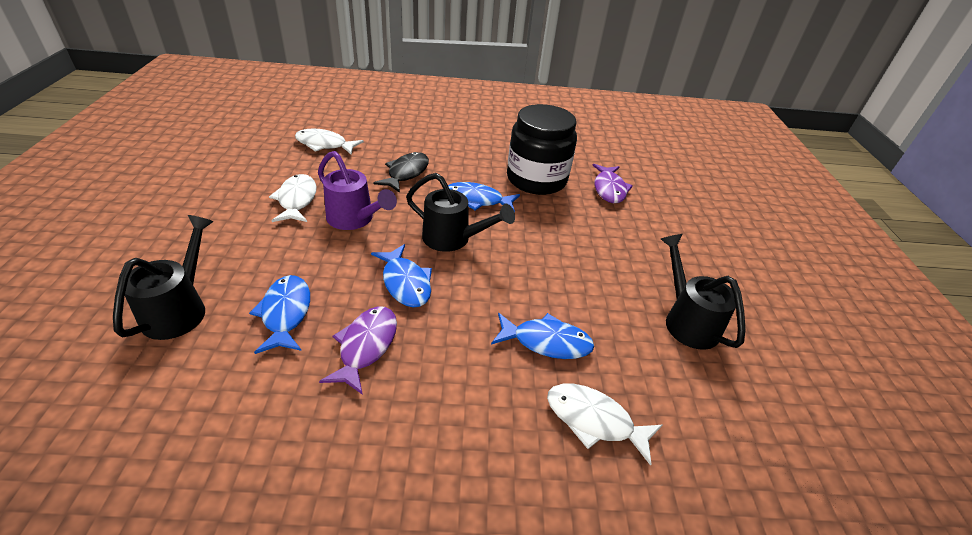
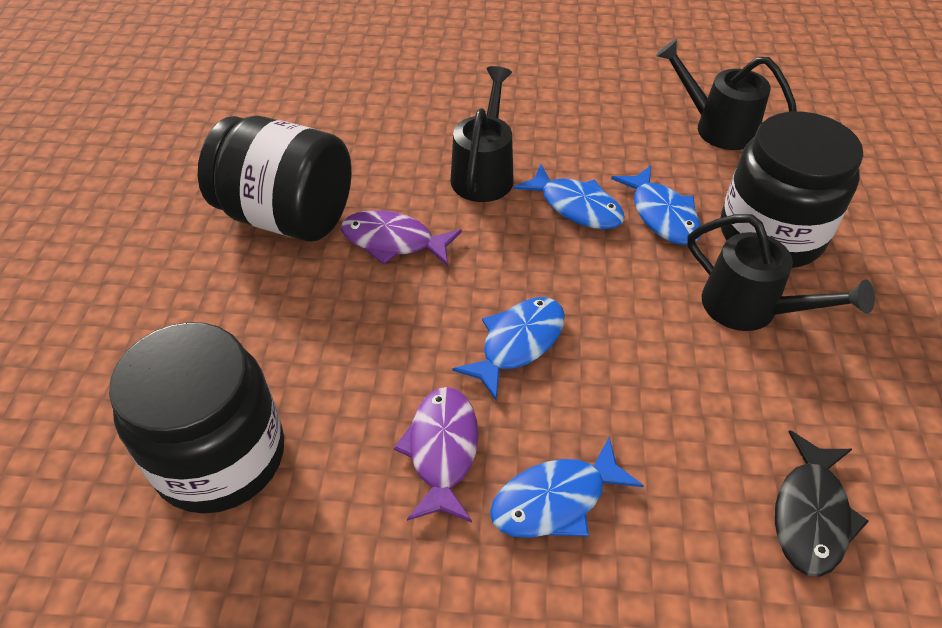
black jar: 1 -> 3
purple watering can: 1 -> 0
white fish: 3 -> 0

